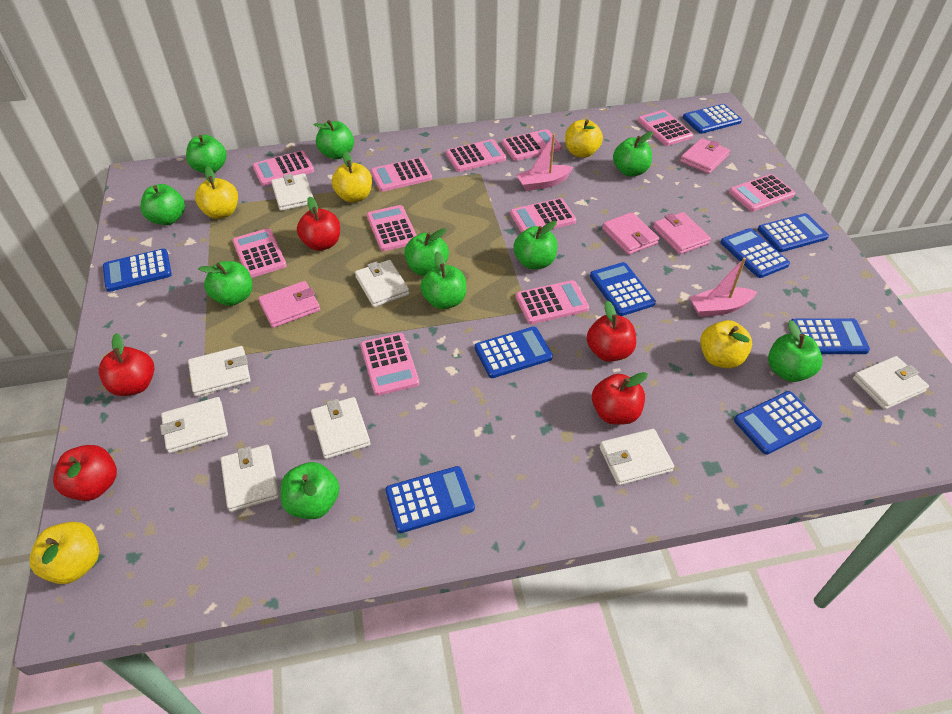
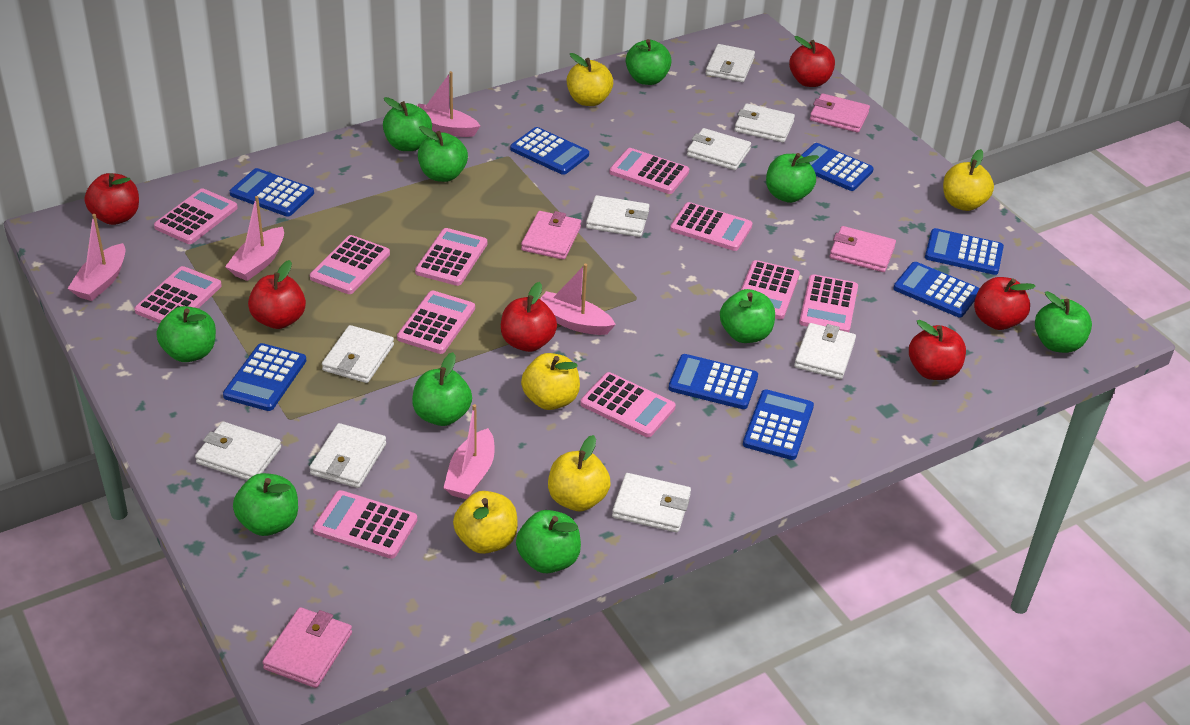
blue calculator: 9 -> 8
pink boat: 2 -> 5
red apple: 5 -> 6
white wallet: 8 -> 9

